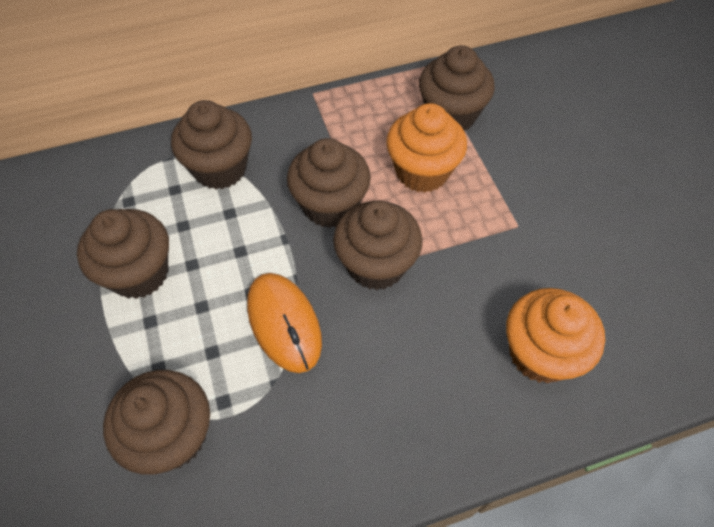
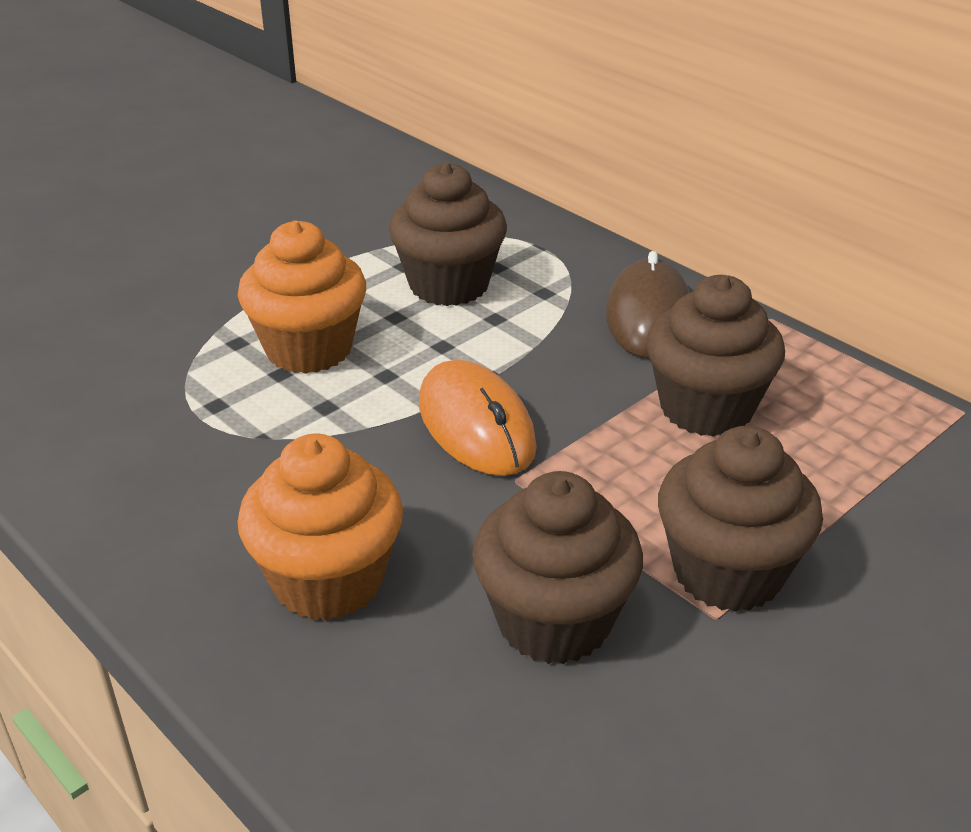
brown cupcake: 6 -> 4
brown mouse: 0 -> 1

